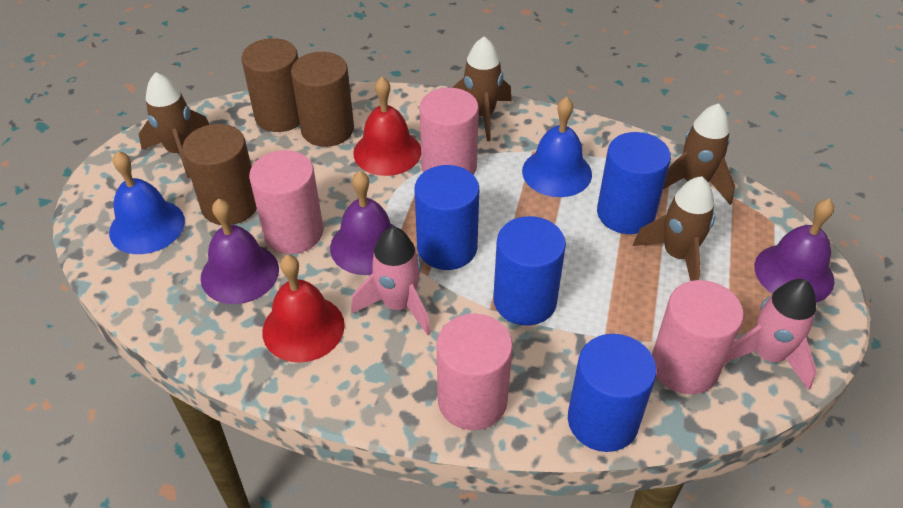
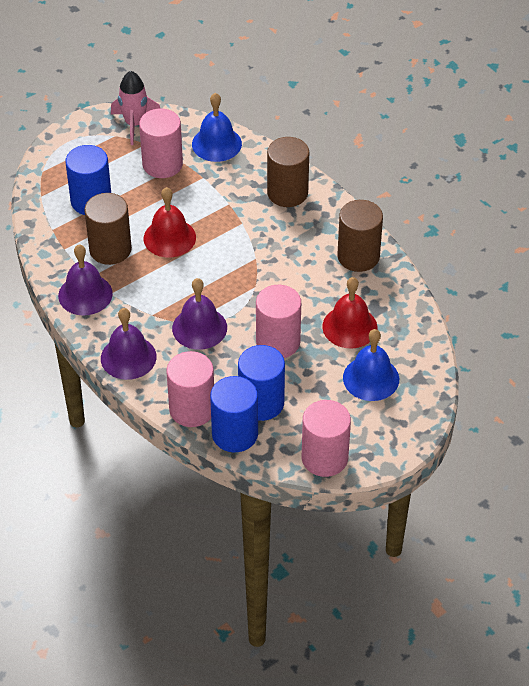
blue cylinder: 4 -> 3
brown rocket: 4 -> 0
pink rocket: 2 -> 1

